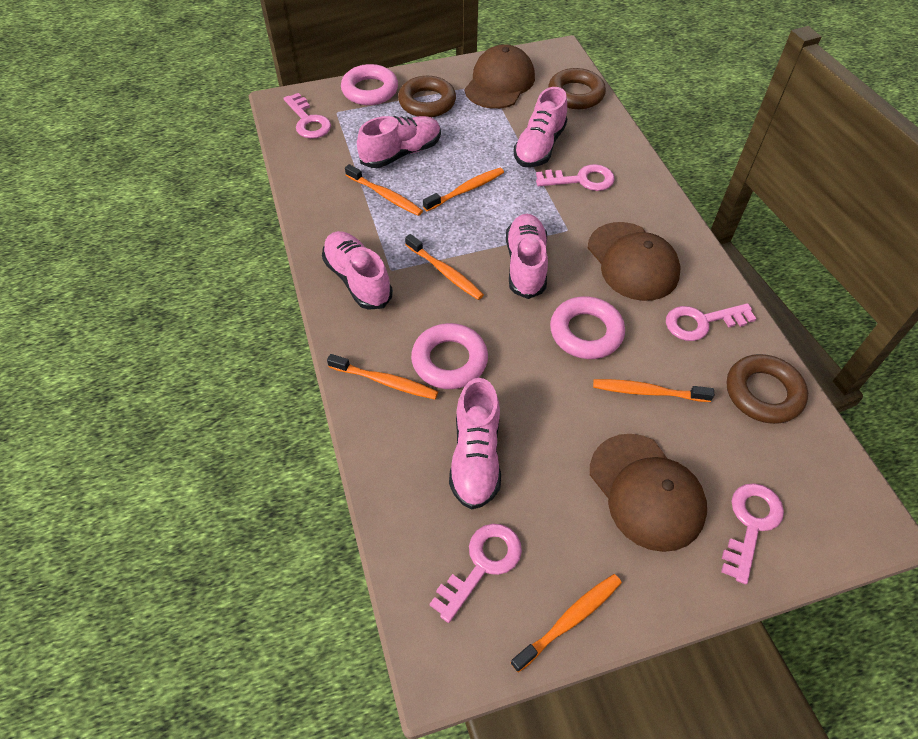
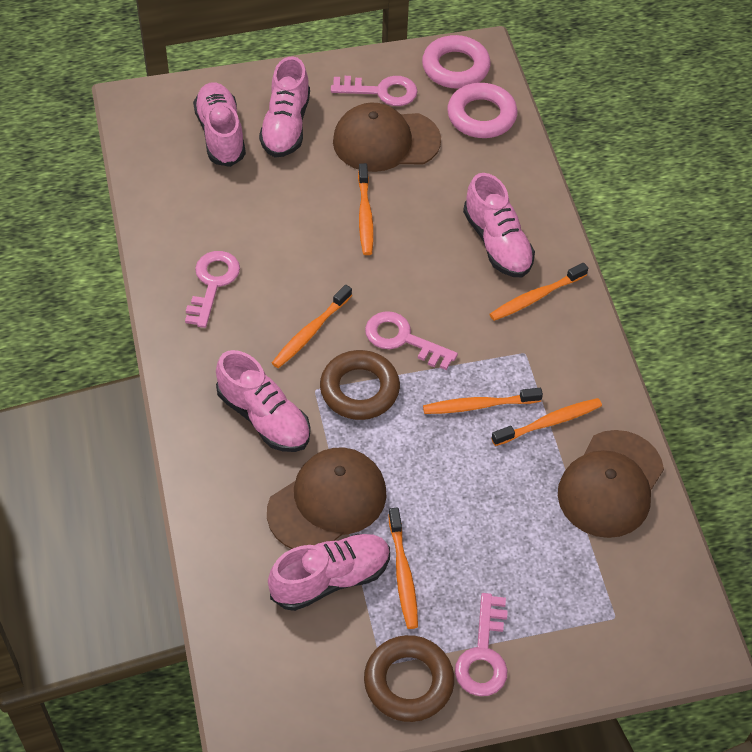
brown ring: 3 -> 2
pink key: 5 -> 4
pink ring: 3 -> 2

